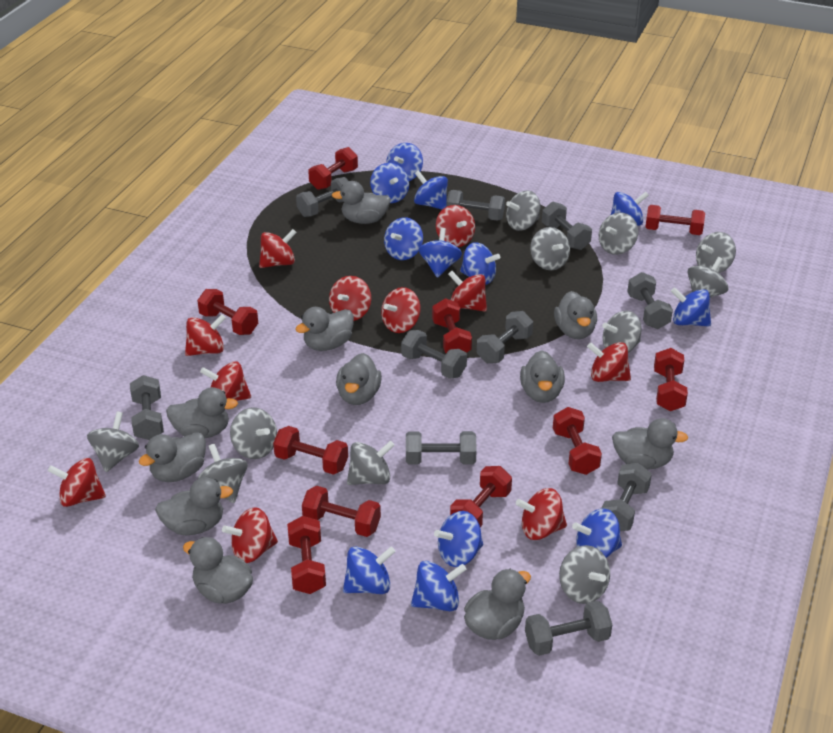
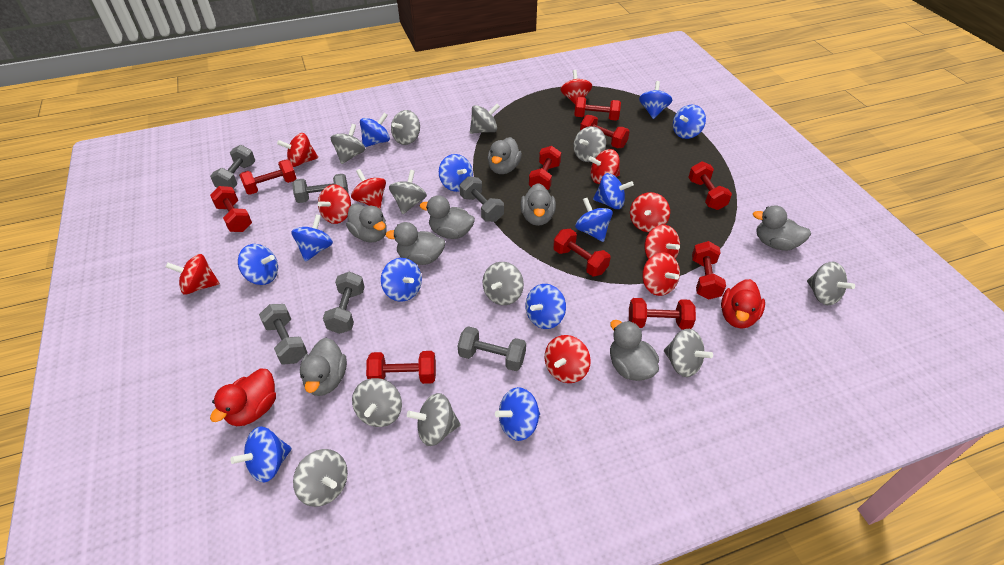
grey duck: 11 -> 8
grey dumbbell: 10 -> 6
red duck: 0 -> 2
red spinning top: 11 -> 10

